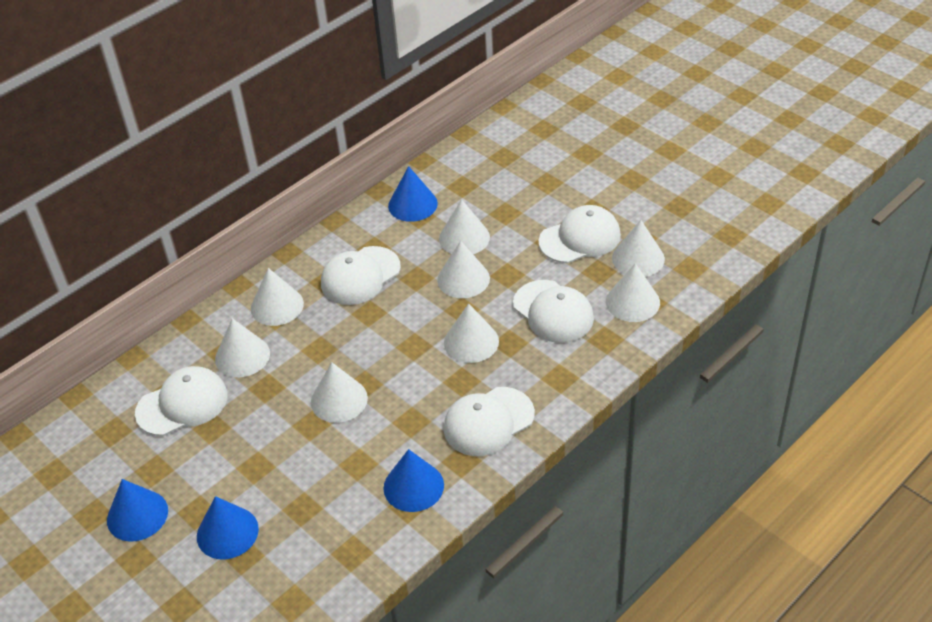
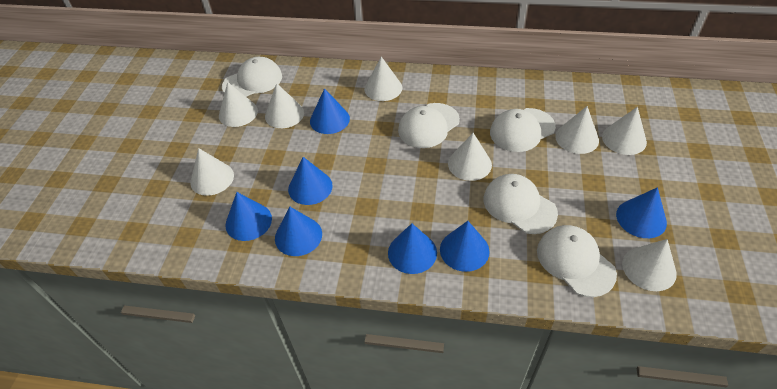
blue cone: 4 -> 7

